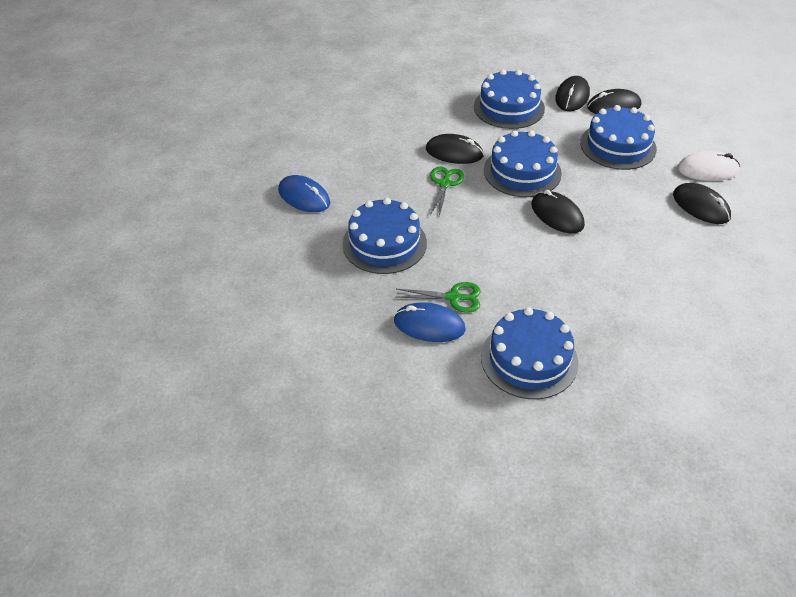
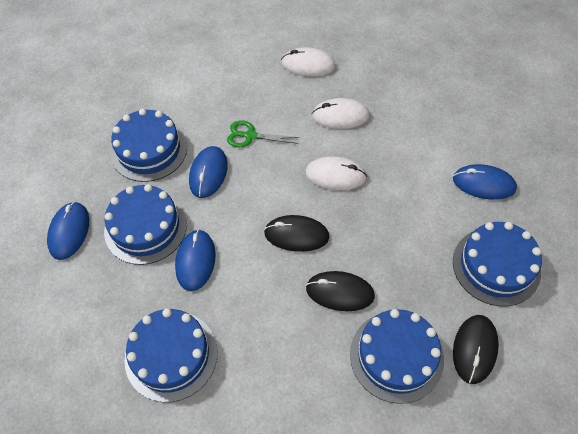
black mouse: 5 -> 3
blue mouse: 2 -> 4
green scissors: 2 -> 1
white mouse: 1 -> 3

